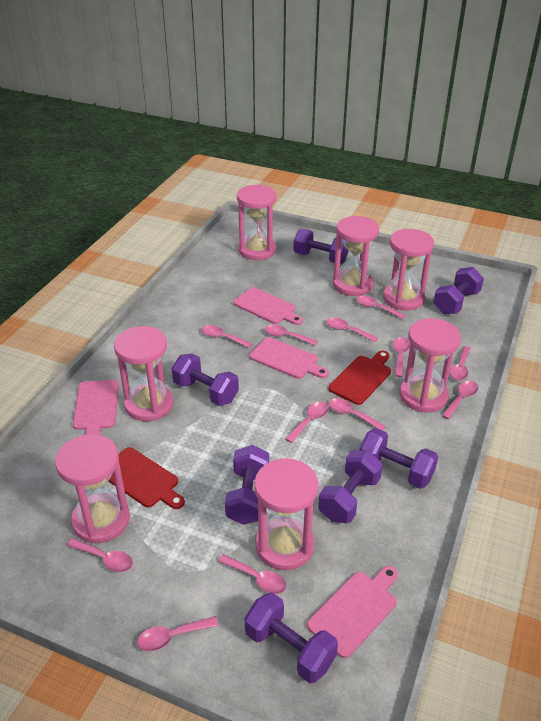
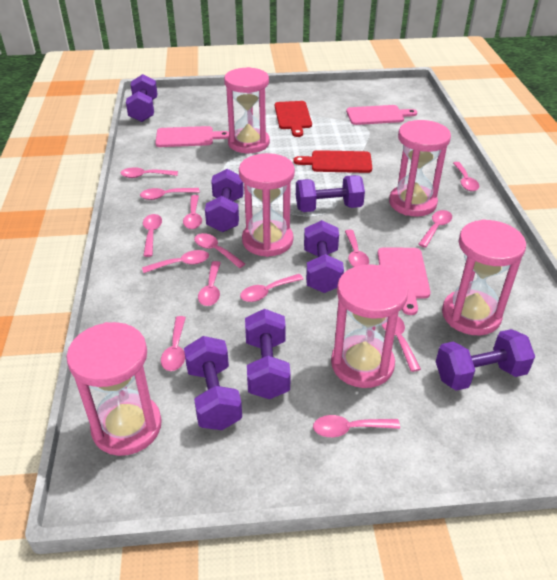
pink cutting board: 4 -> 3
pink hourglass: 7 -> 6
pink spoon: 12 -> 14

